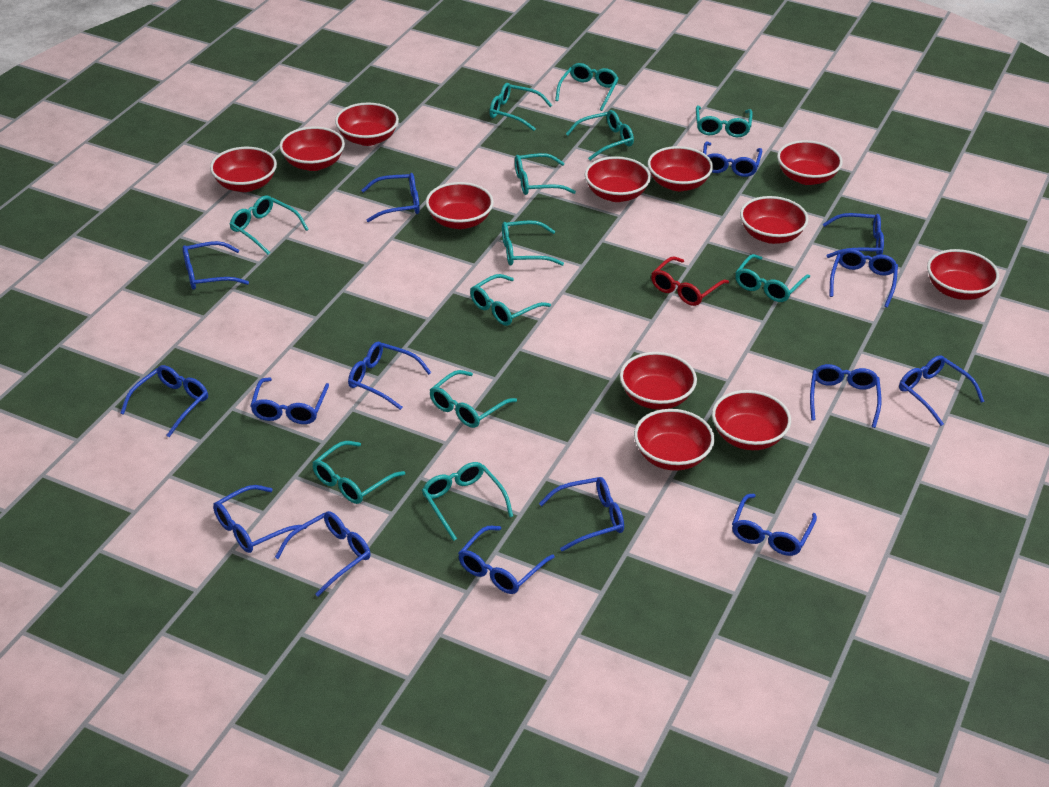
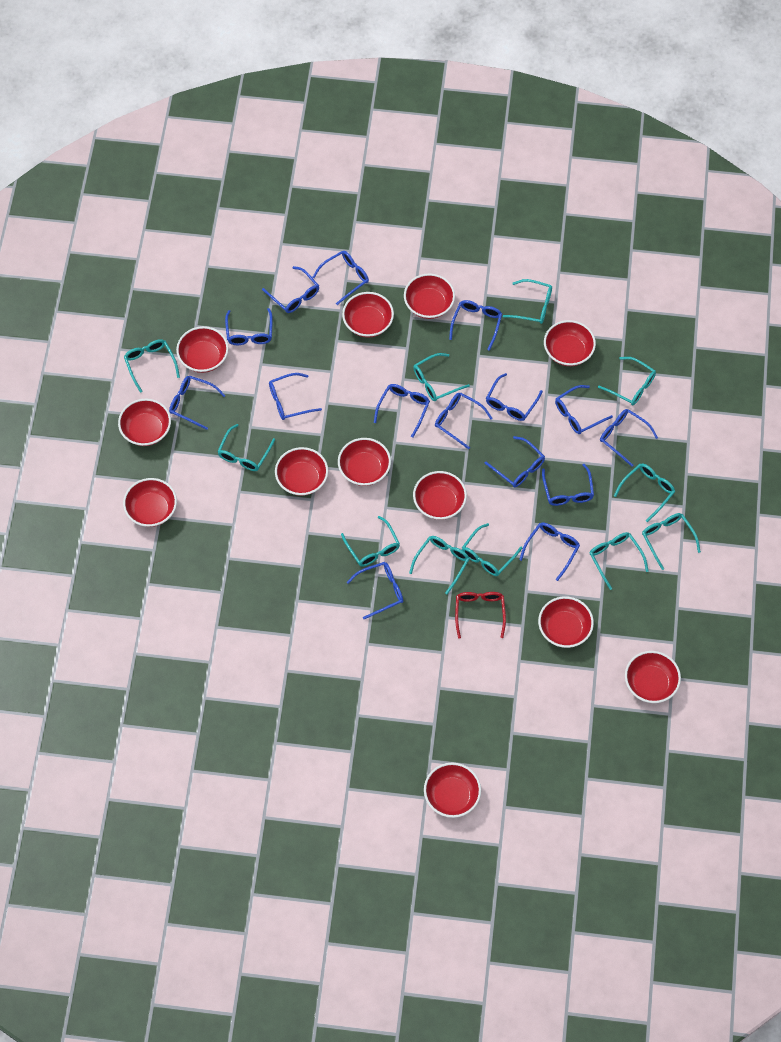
turquoise glasses: 12 -> 11

